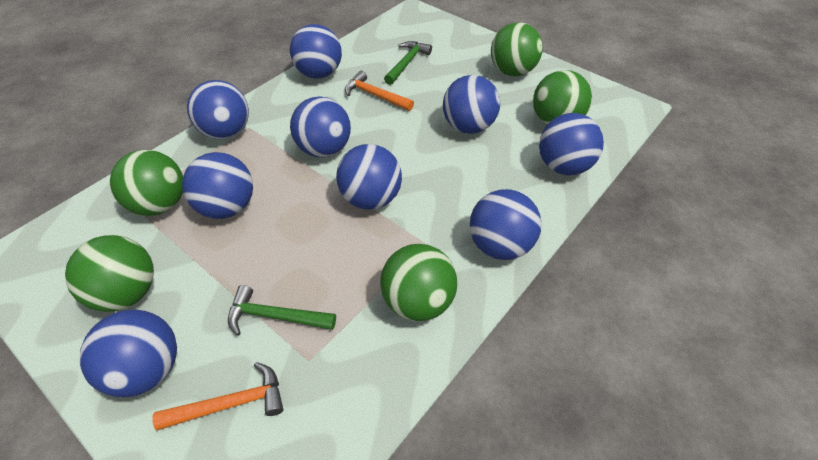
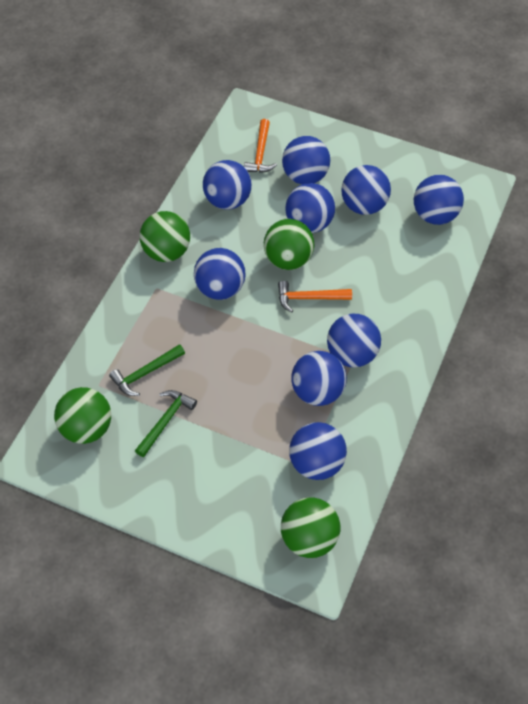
green ball: 5 -> 4

